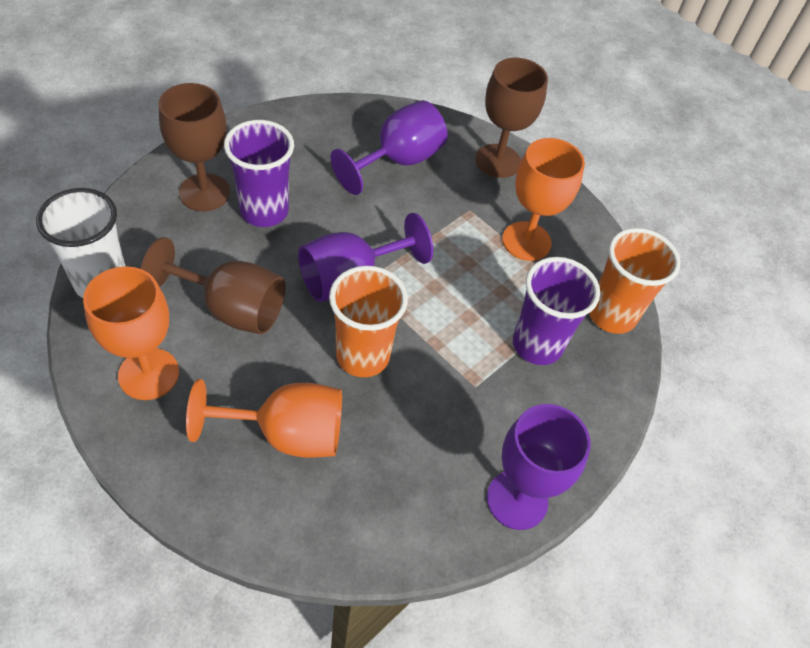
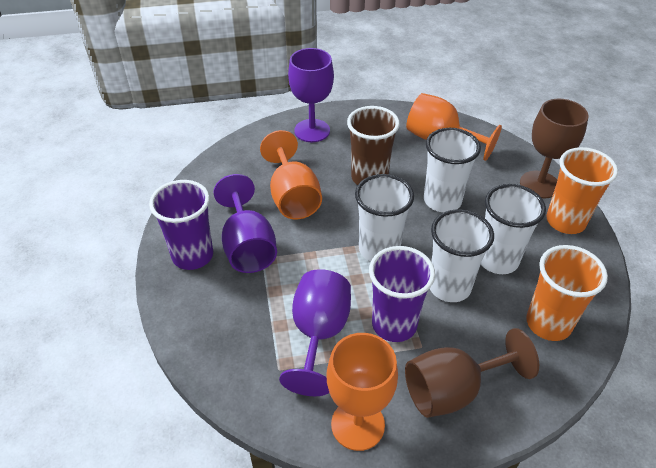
brown cup: 0 -> 1
brown goblet: 3 -> 2
white cup: 1 -> 4

